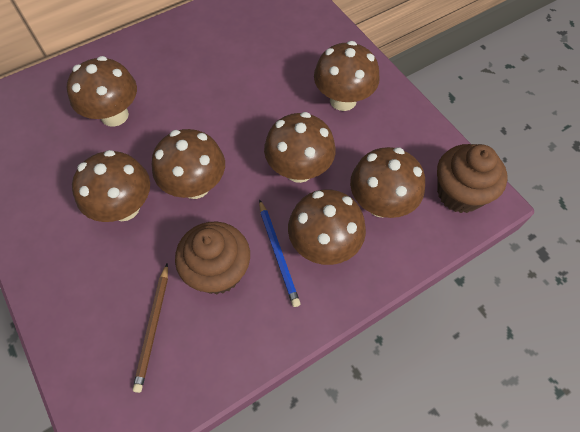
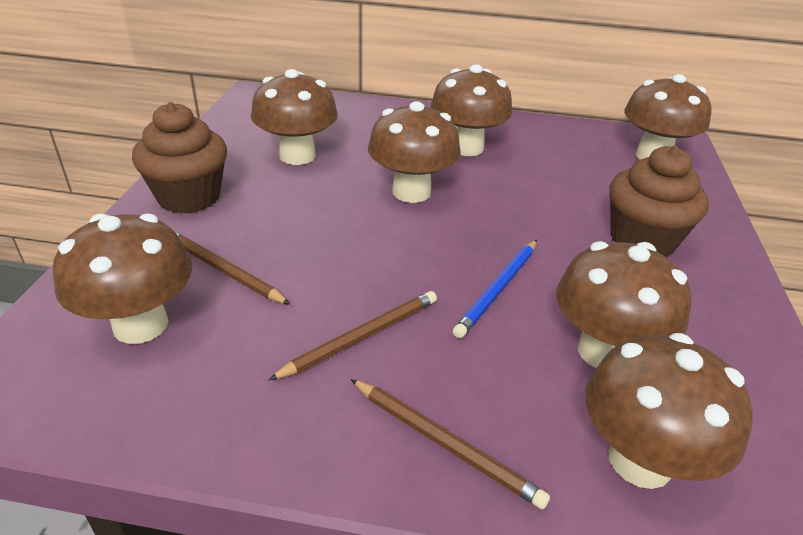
brown pencil: 1 -> 3

